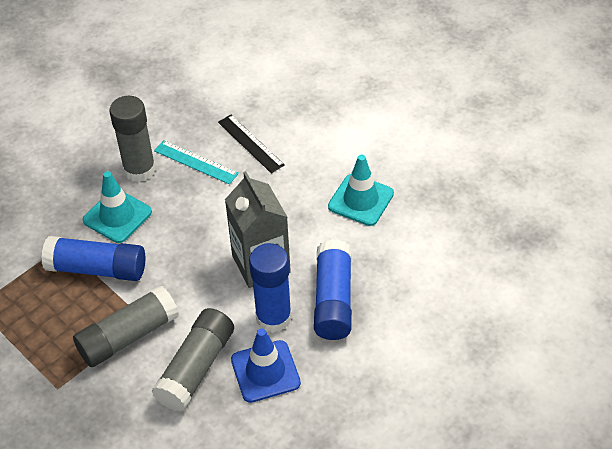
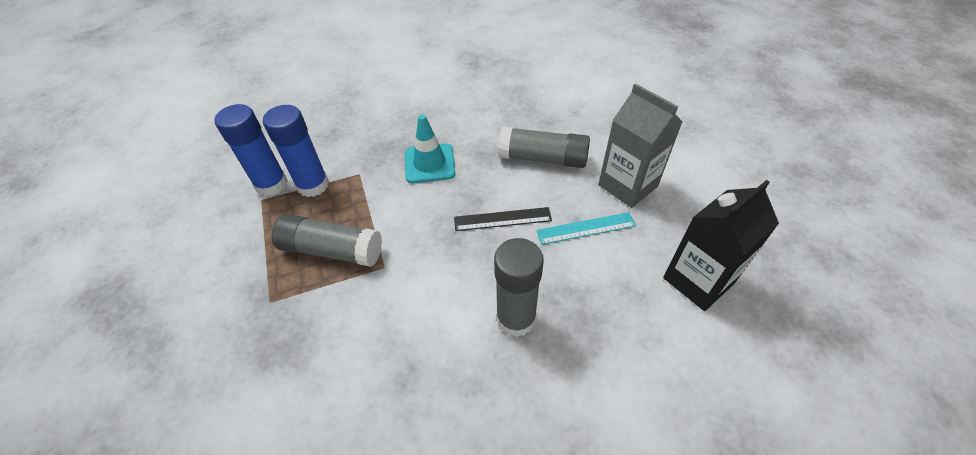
black carton: 0 -> 1
blue glue stick: 3 -> 2
blue traffic cone: 1 -> 0
turquoise traffic cone: 2 -> 1

